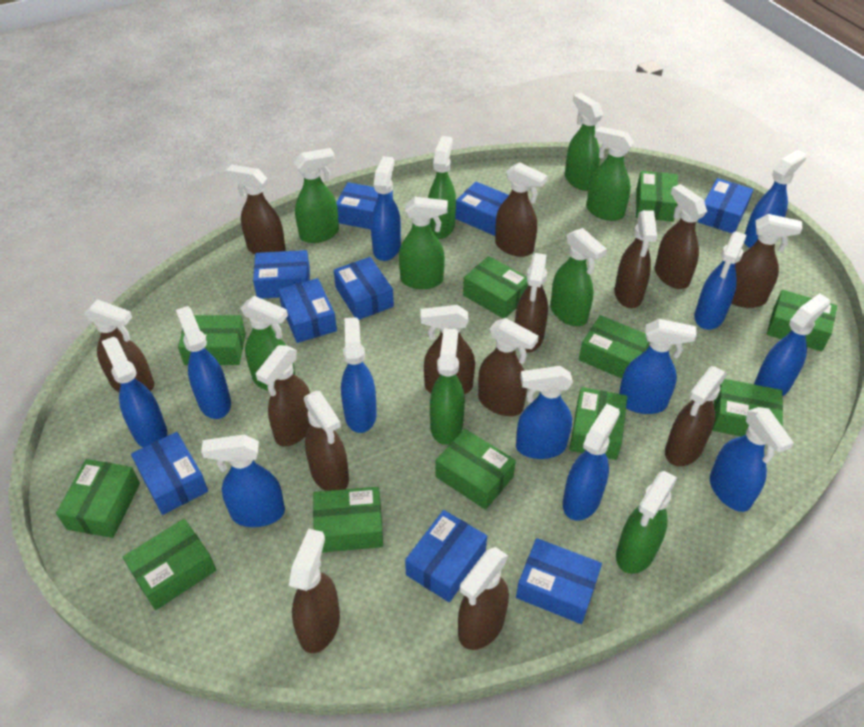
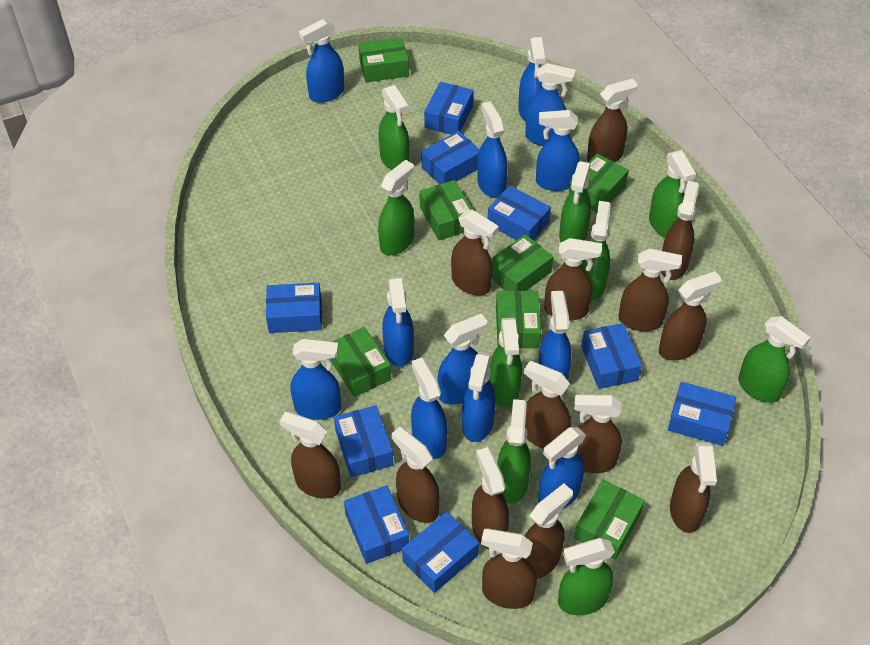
green box: 11 -> 7

